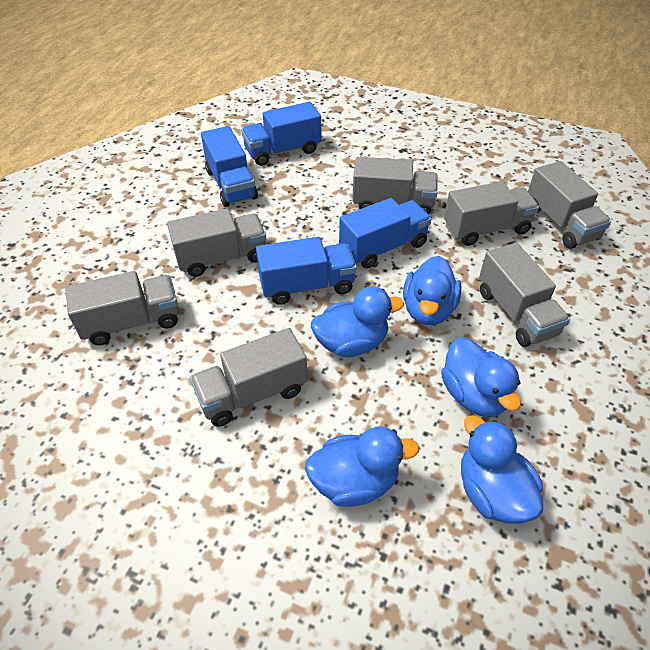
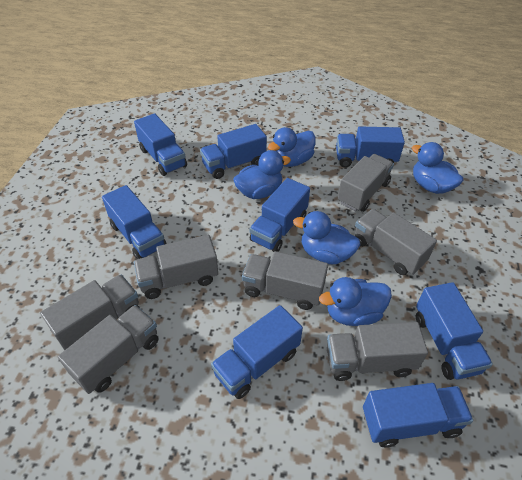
blue truck: 4 -> 8

